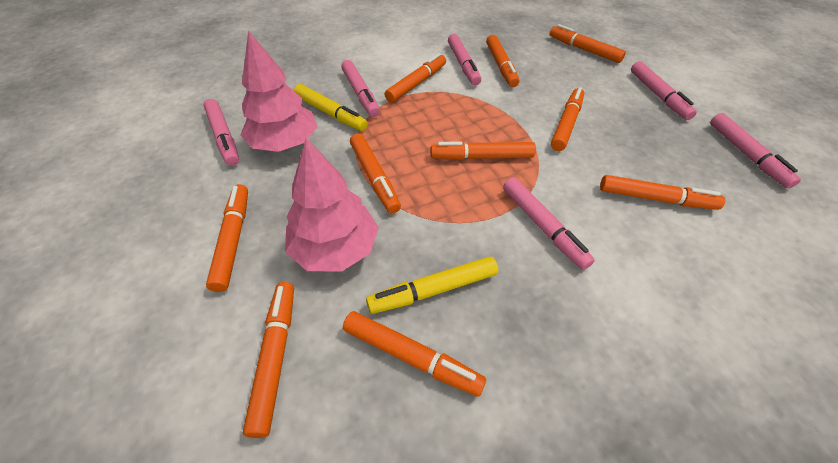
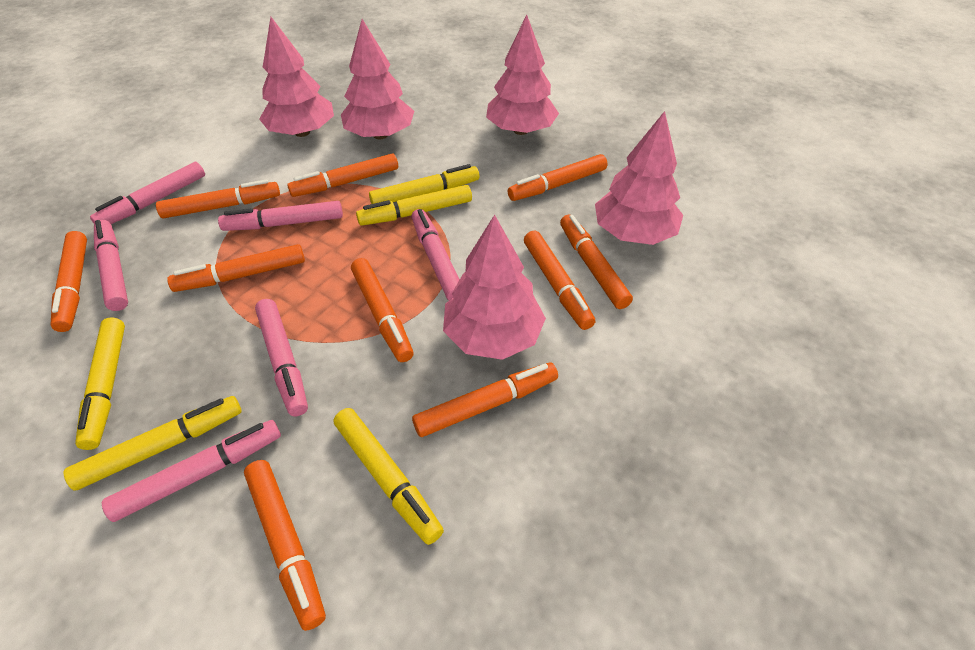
pink tree: 2 -> 5
yellow marker: 2 -> 5

